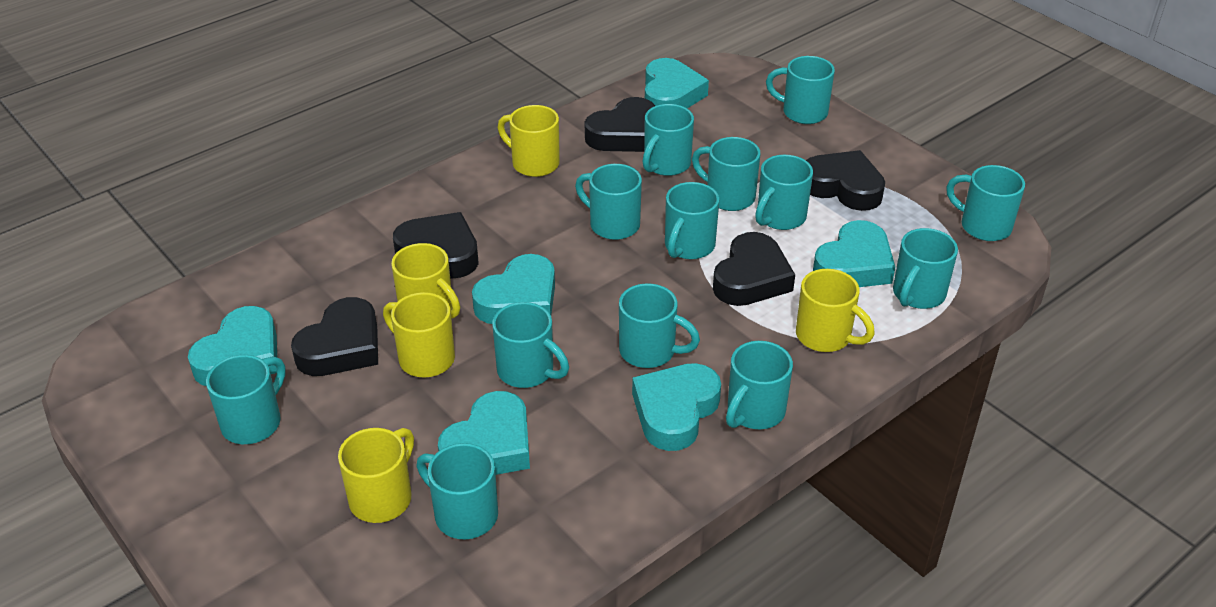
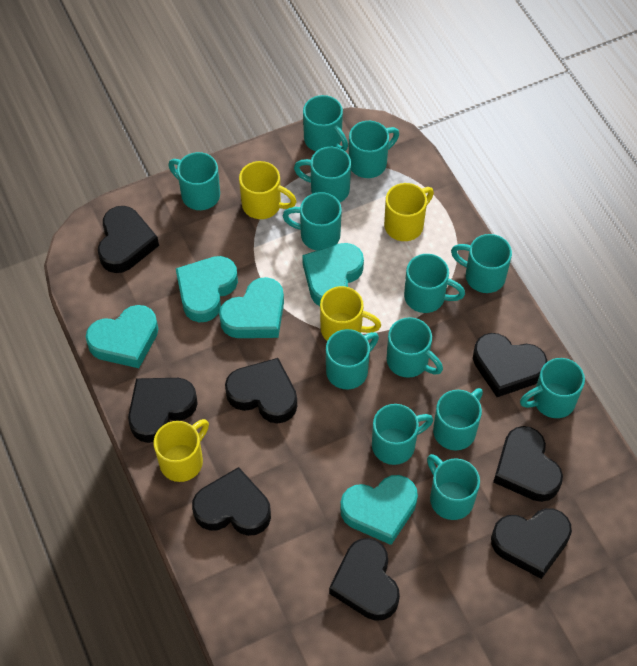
black heart: 5 -> 8
turquoise heart: 6 -> 5
yellow mug: 5 -> 4

